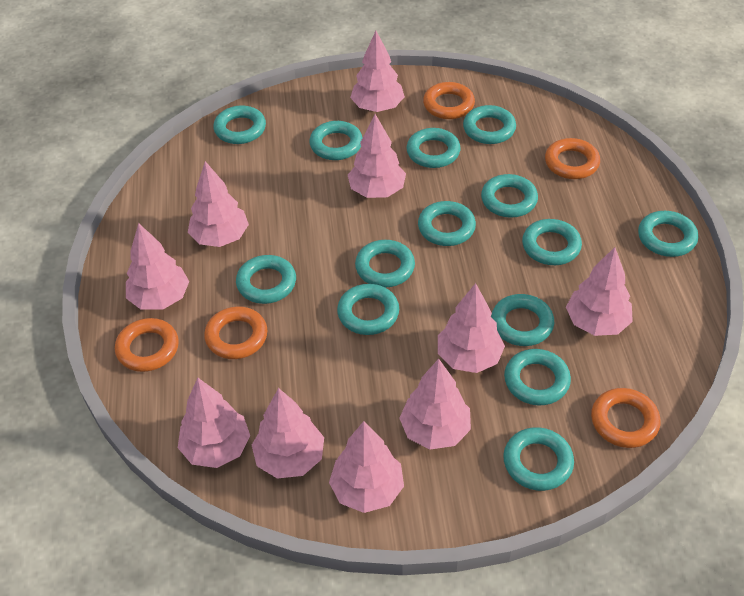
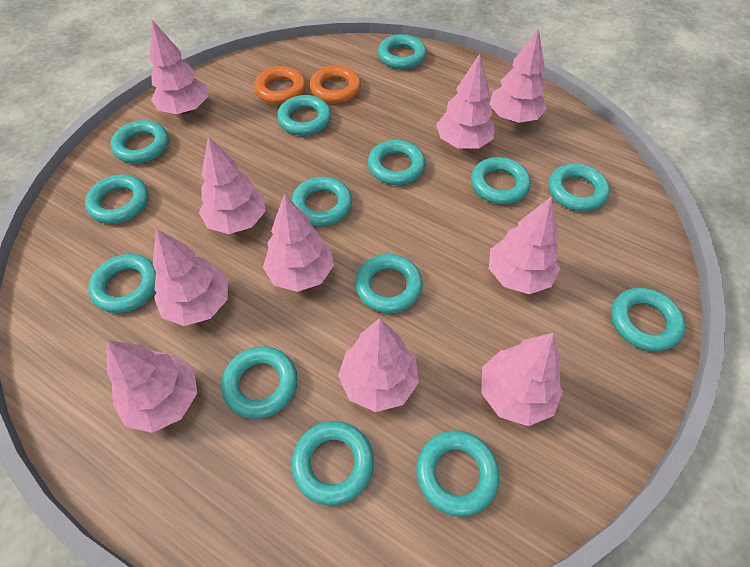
orange ring: 5 -> 2

